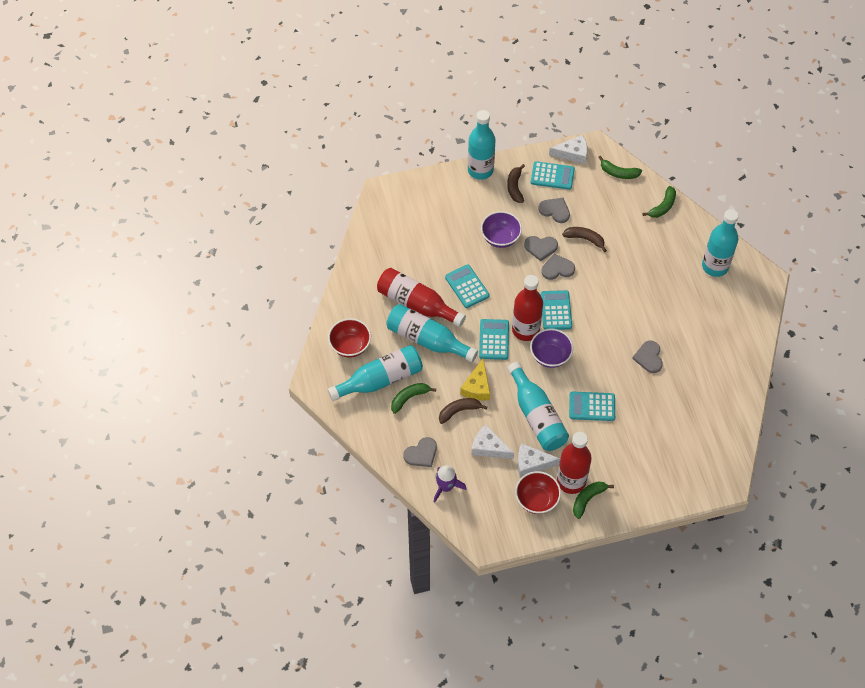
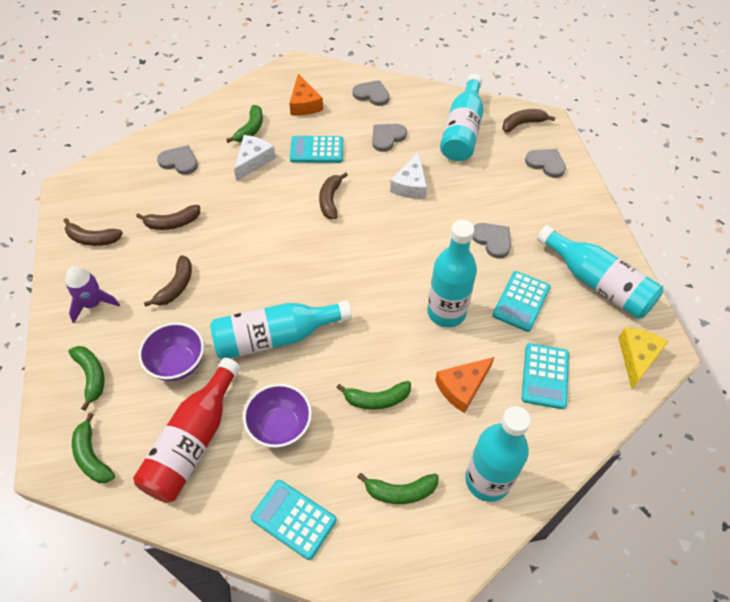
brown banana: 3 -> 5
green banana: 4 -> 5
orange cheese: 0 -> 2
red bottle: 3 -> 1
red bowl: 2 -> 0
turquoise calculator: 5 -> 4
white cheese: 3 -> 2

